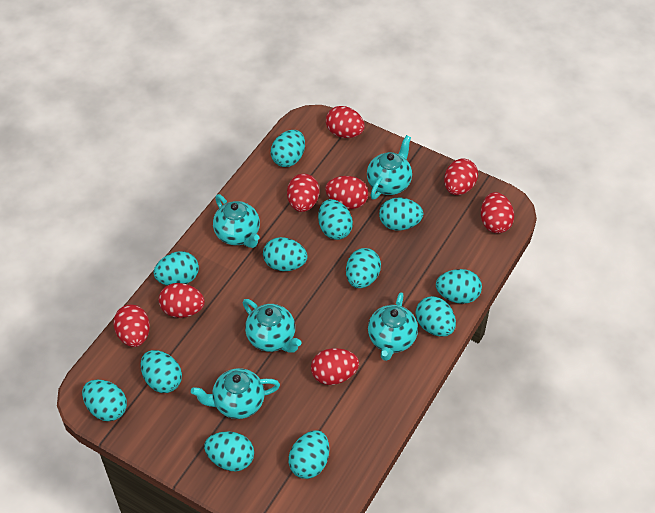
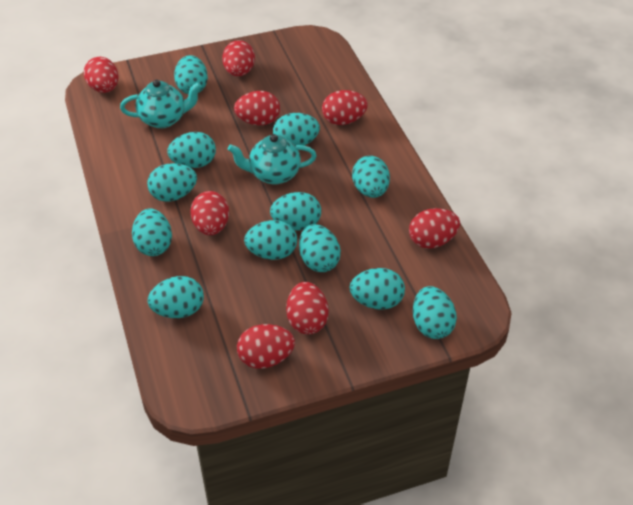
turquoise teapot: 5 -> 2

